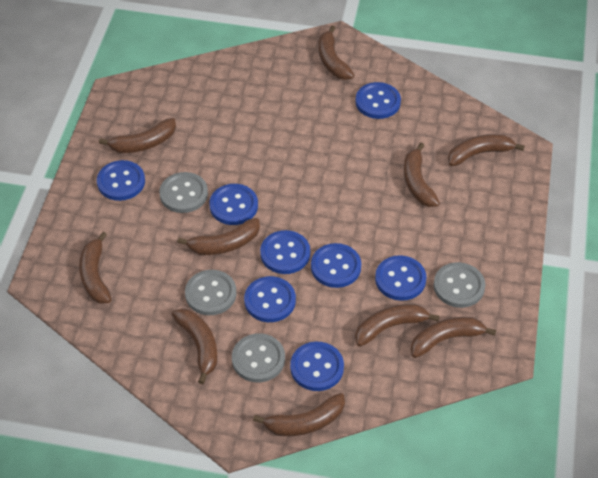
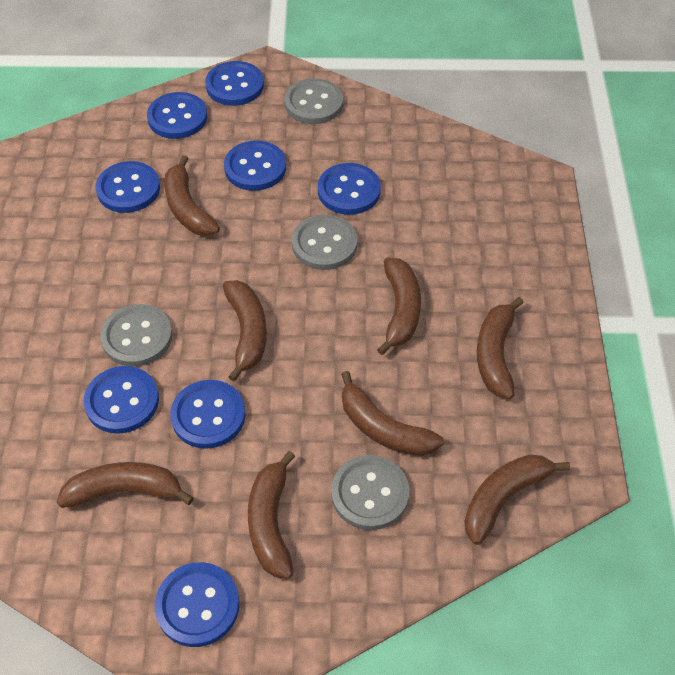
brown banana: 10 -> 8

